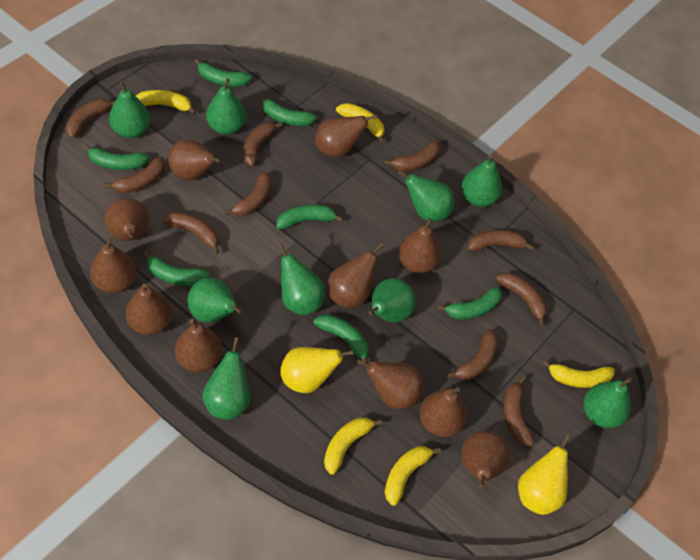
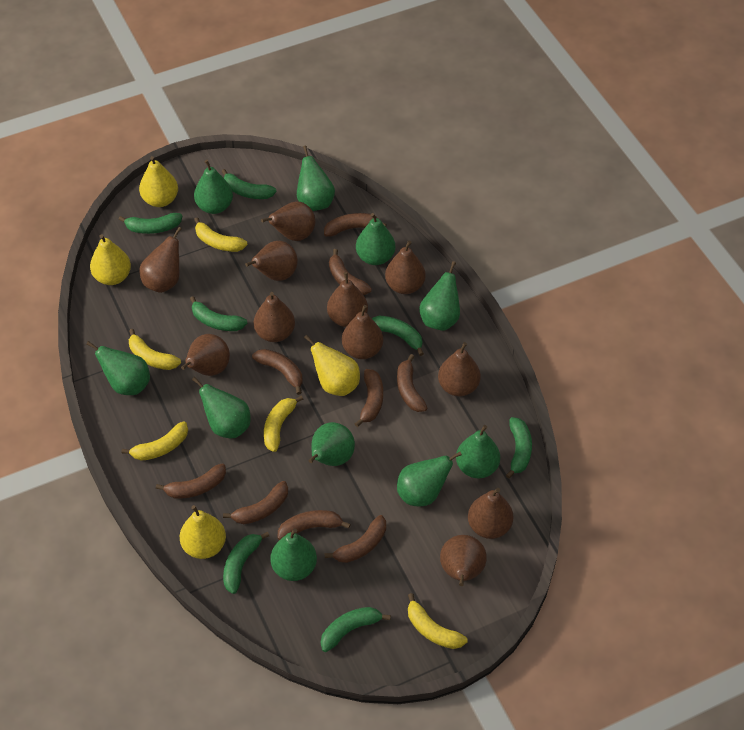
brown banana: 10 -> 9
green pear: 9 -> 10
yellow pear: 2 -> 4

